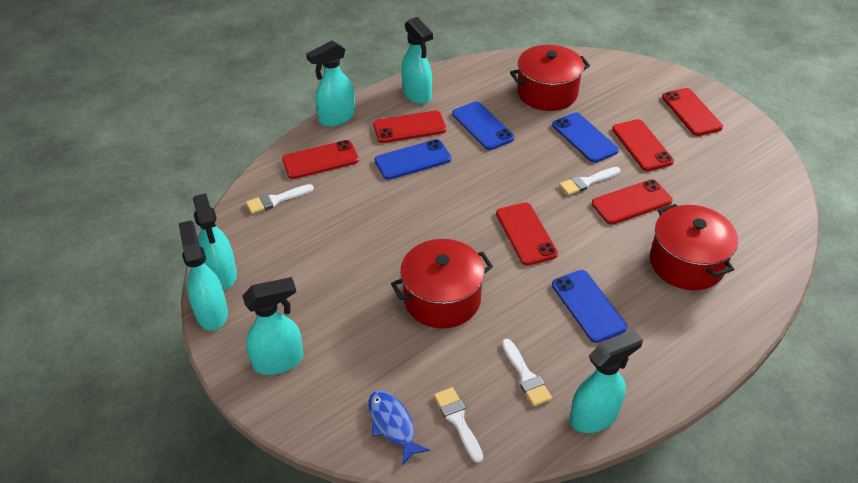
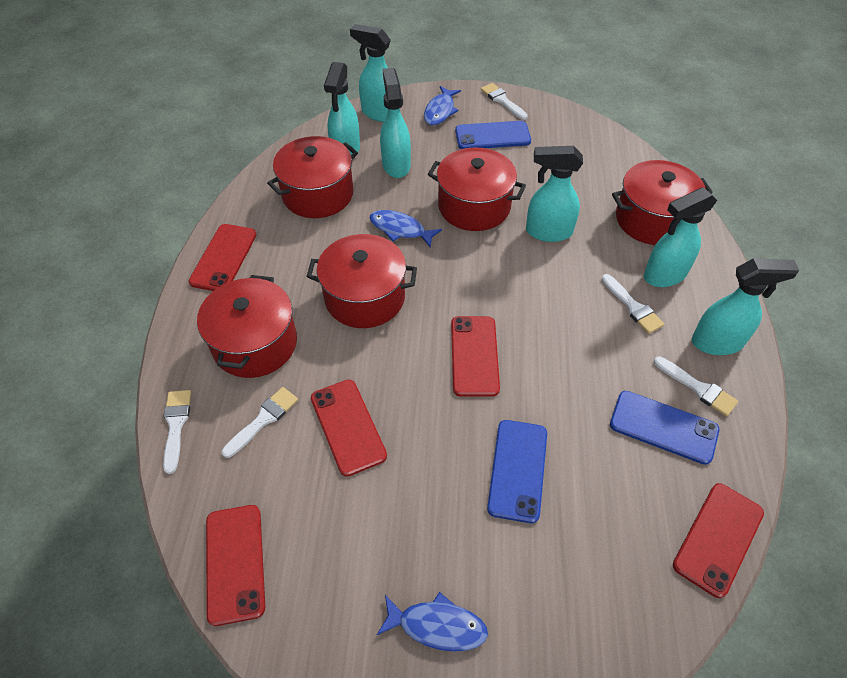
blue fish: 1 -> 3
blue phone: 4 -> 3
red phone: 6 -> 5
red pot: 3 -> 5
white brush: 4 -> 5

